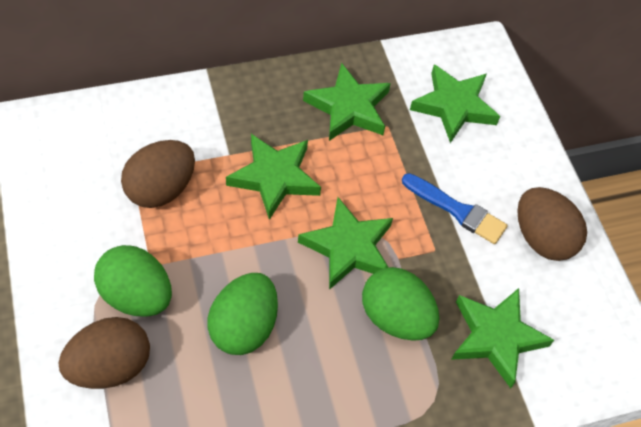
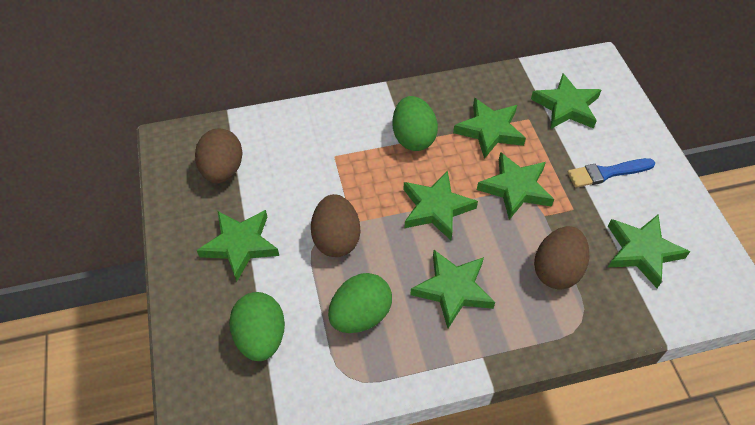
green star: 5 -> 7

